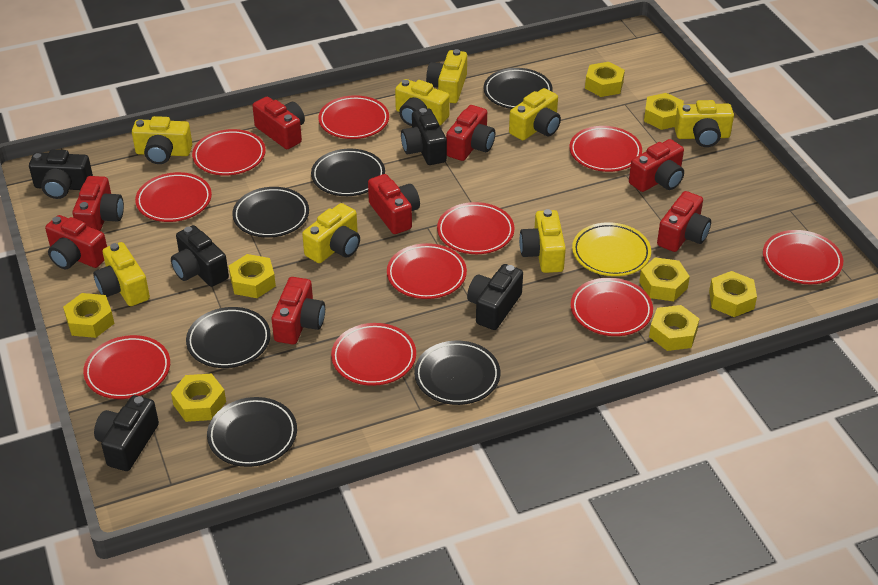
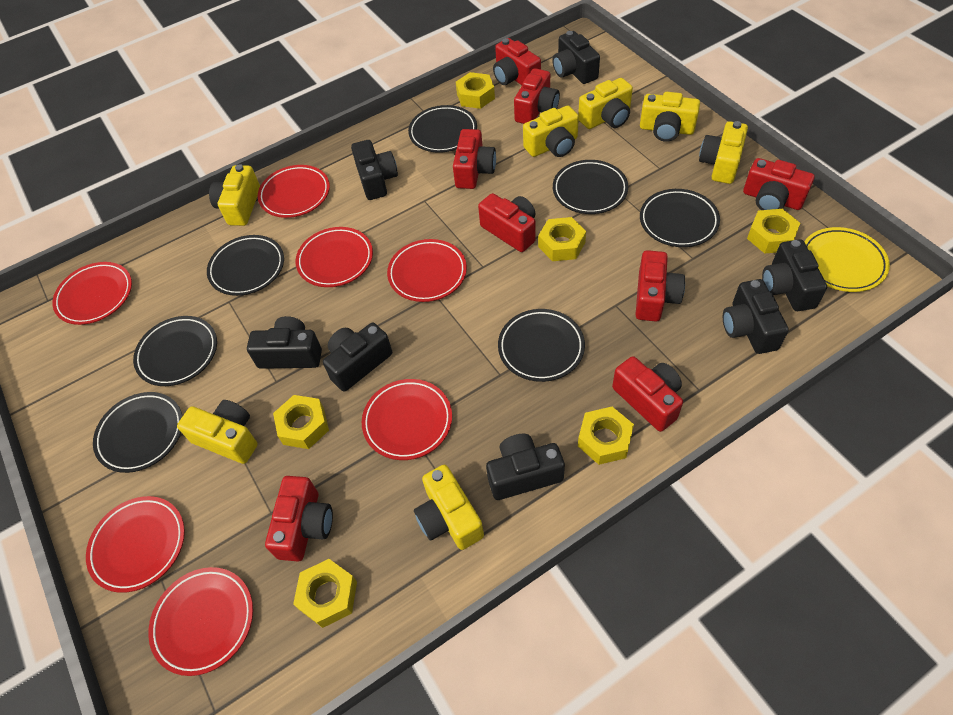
black camera: 5 -> 7
black plate: 6 -> 7
red plate: 10 -> 7
yellow camera: 8 -> 7
yellow nut: 8 -> 6

